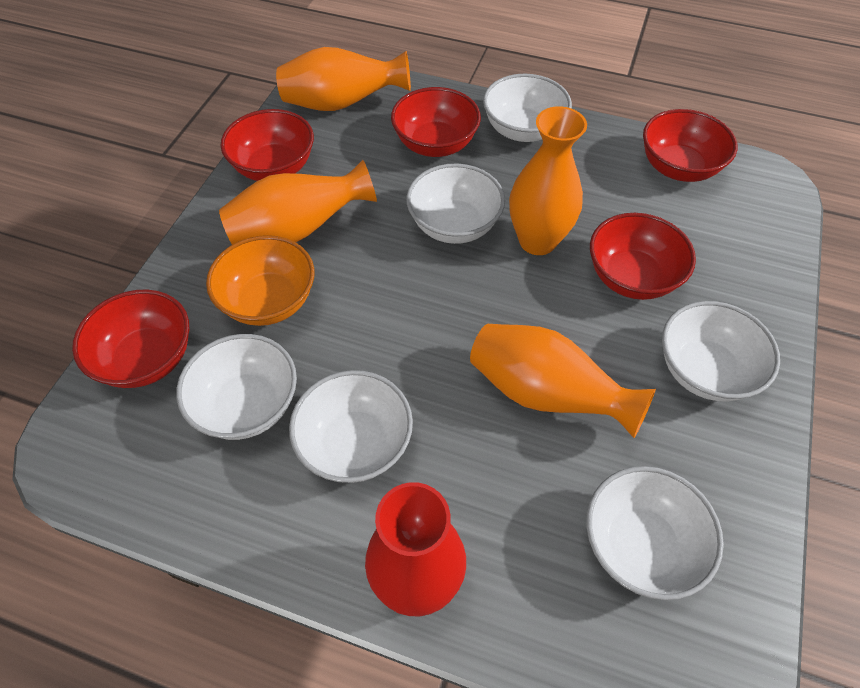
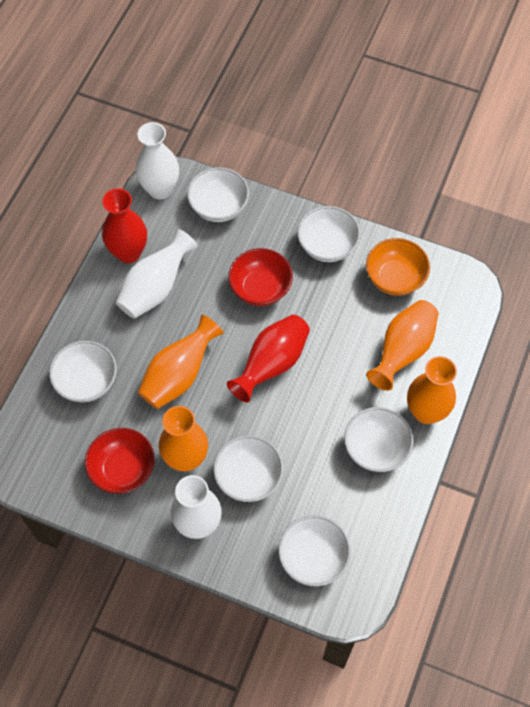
red bowl: 5 -> 2
red vase: 1 -> 2
white vase: 0 -> 3

